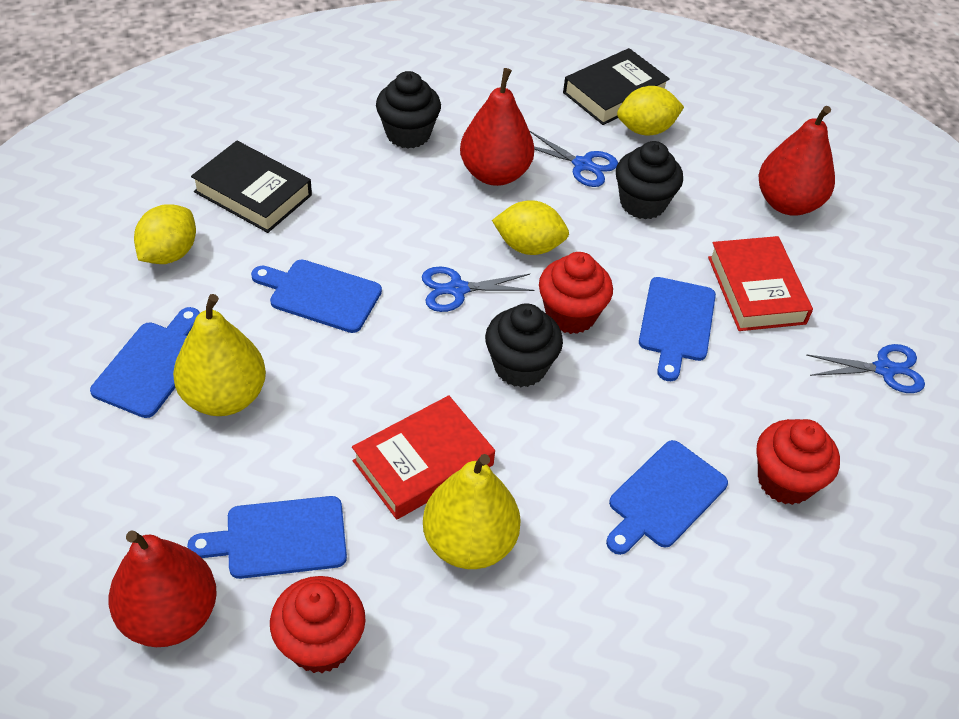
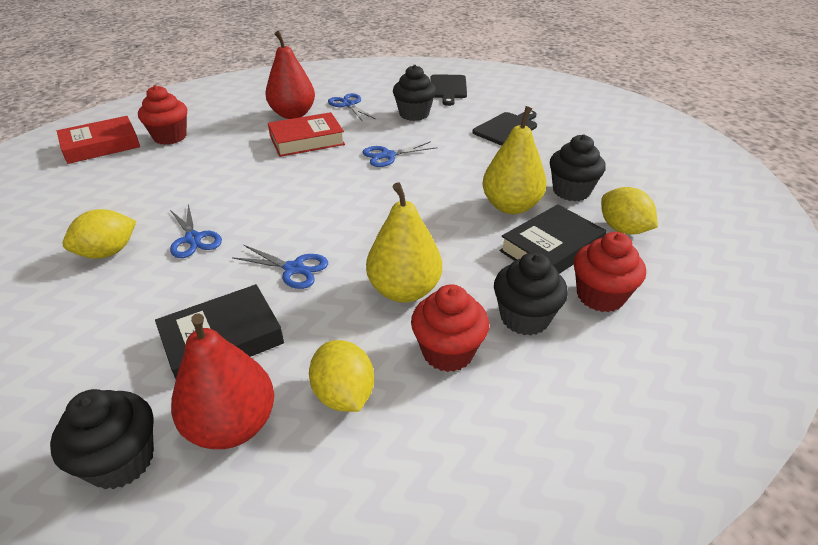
black cupcake: 3 -> 4
black cutting board: 0 -> 2
blue cutting board: 5 -> 0
blue scissors: 3 -> 4
red pear: 3 -> 2

